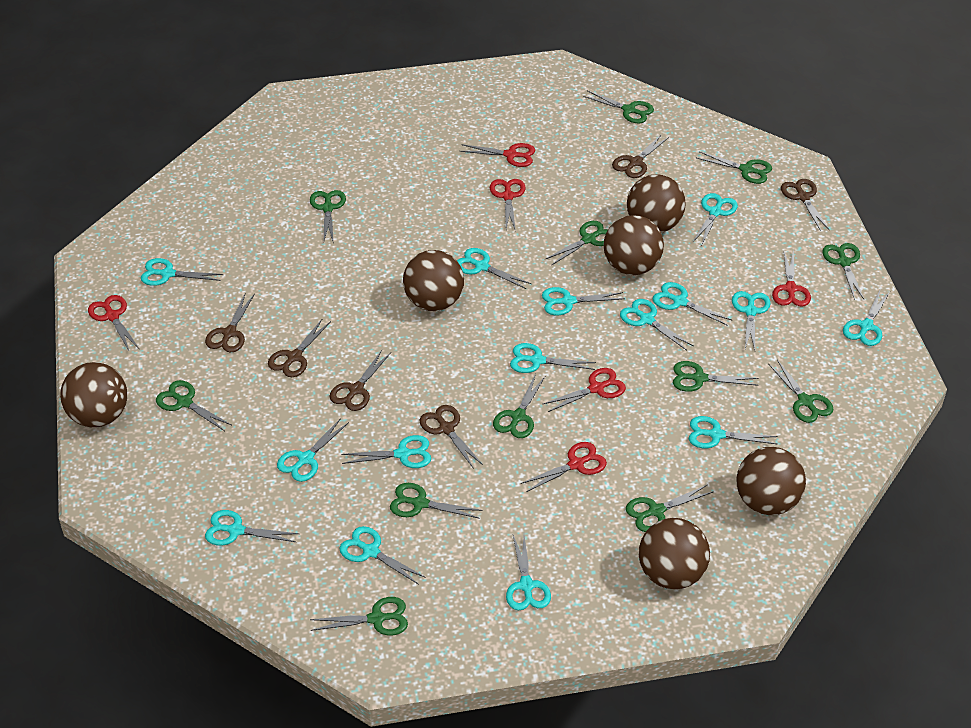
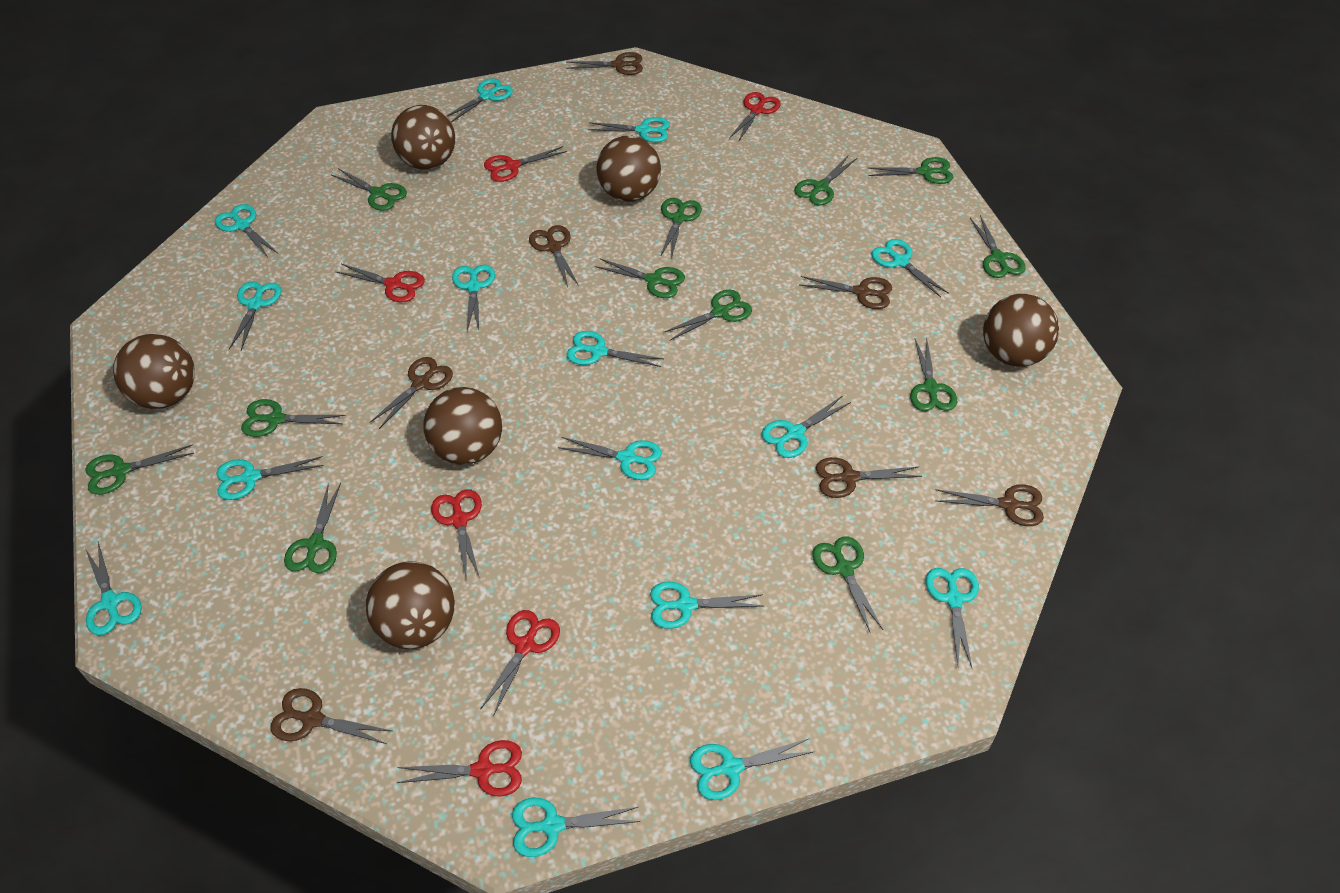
brown scissors: 6 -> 7

